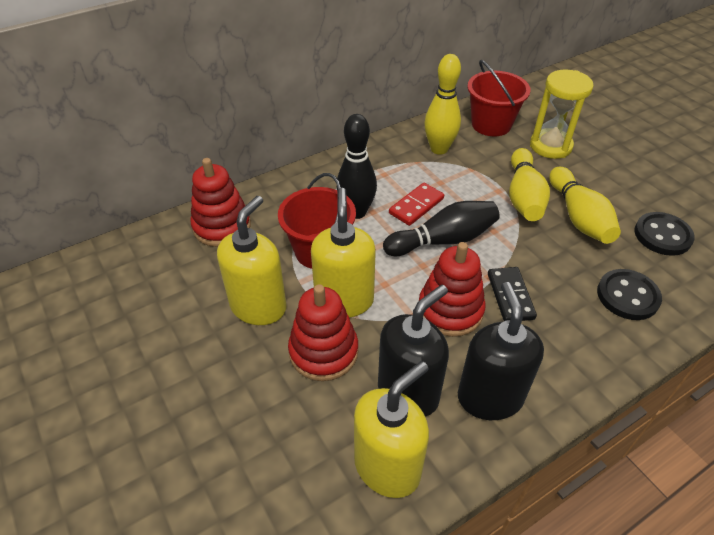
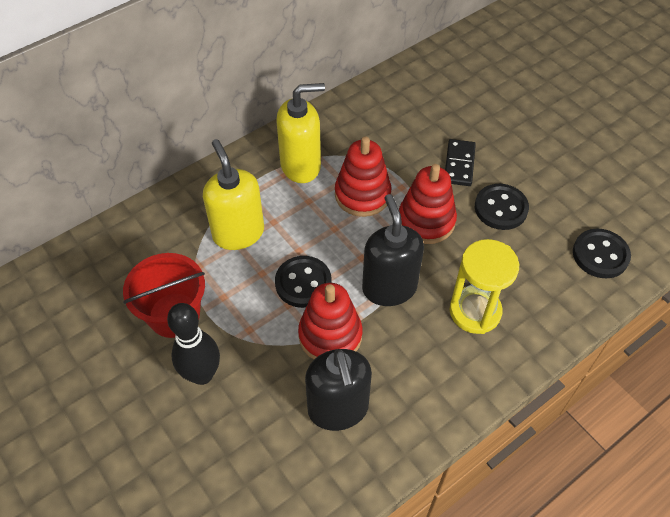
black bowling pin: 2 -> 1
black button: 2 -> 3
red bucket: 2 -> 1
red domino: 1 -> 0
yellow bowling pin: 3 -> 0
yellow soap dispenser: 3 -> 2

